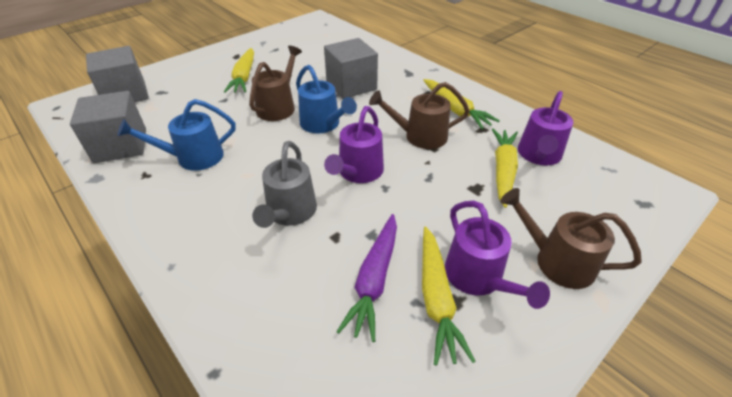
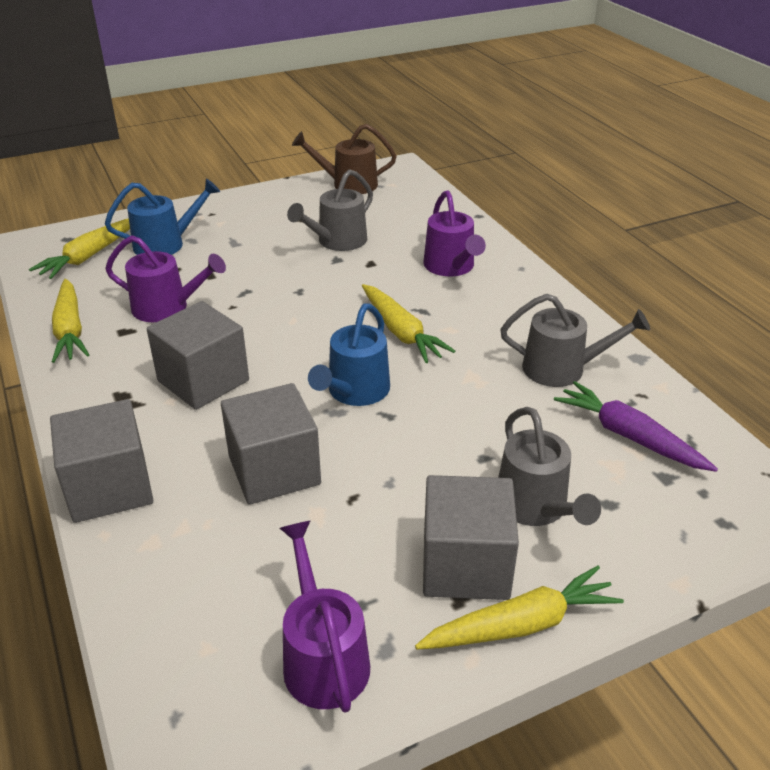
brown watering can: 3 -> 1
grey cube: 3 -> 4
grey watering can: 1 -> 3

